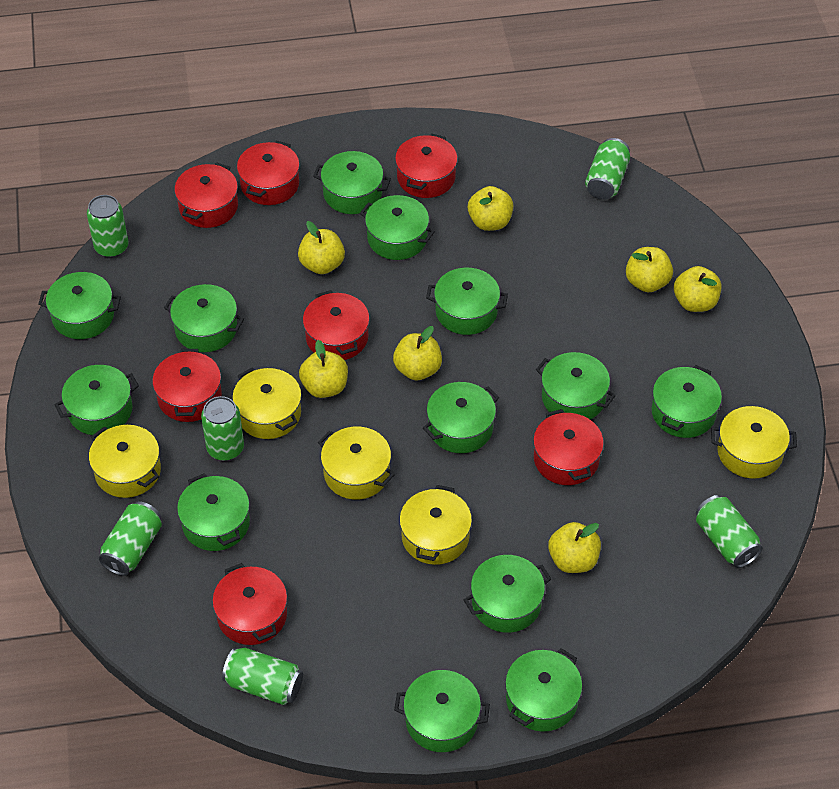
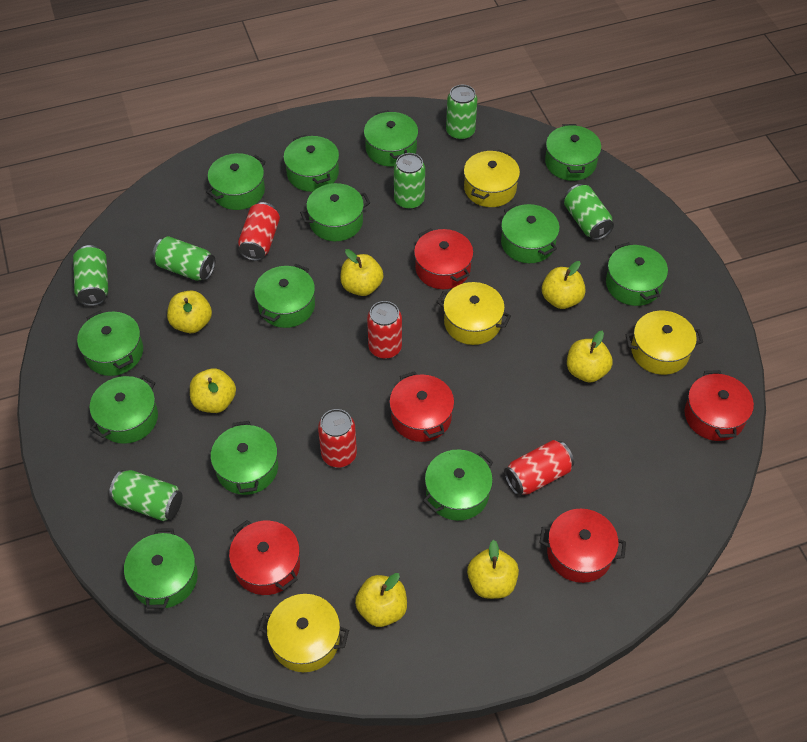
red can: 0 -> 4
red pot: 7 -> 5
yellow pot: 5 -> 4

